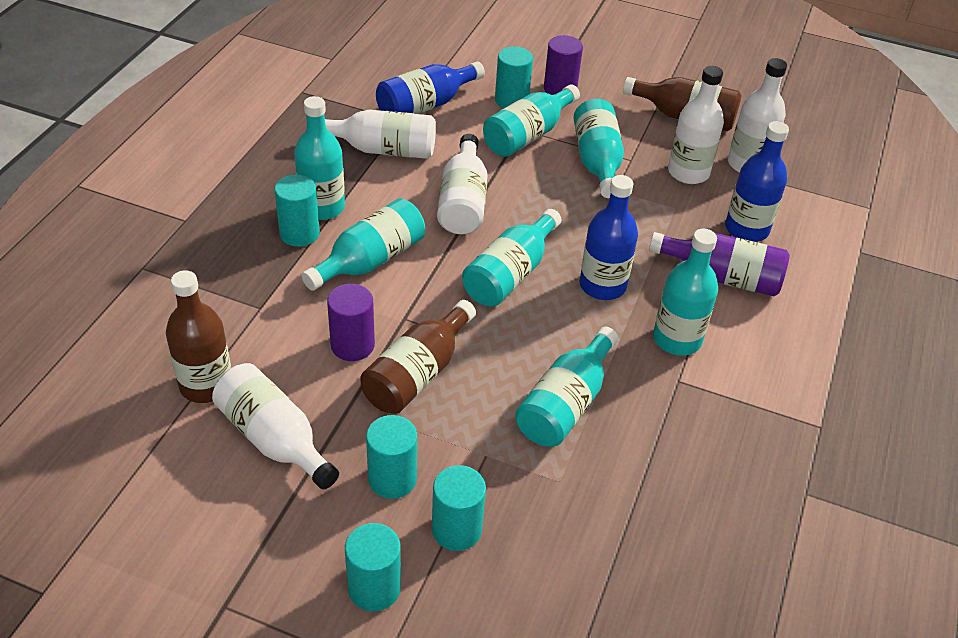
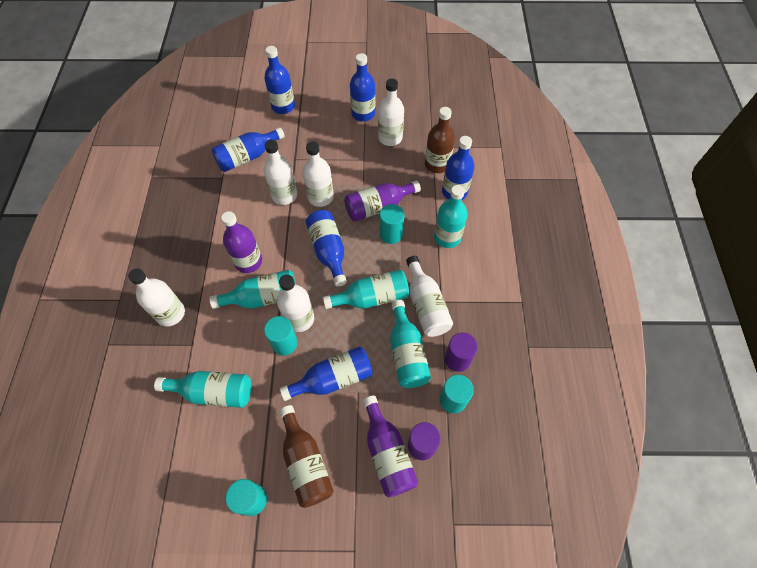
blue bottle: 3 -> 6
brown bottle: 3 -> 2
purple bottle: 1 -> 3
turquoise bottle: 7 -> 5
turquoise cylinder: 5 -> 4
white bottle: 5 -> 6

